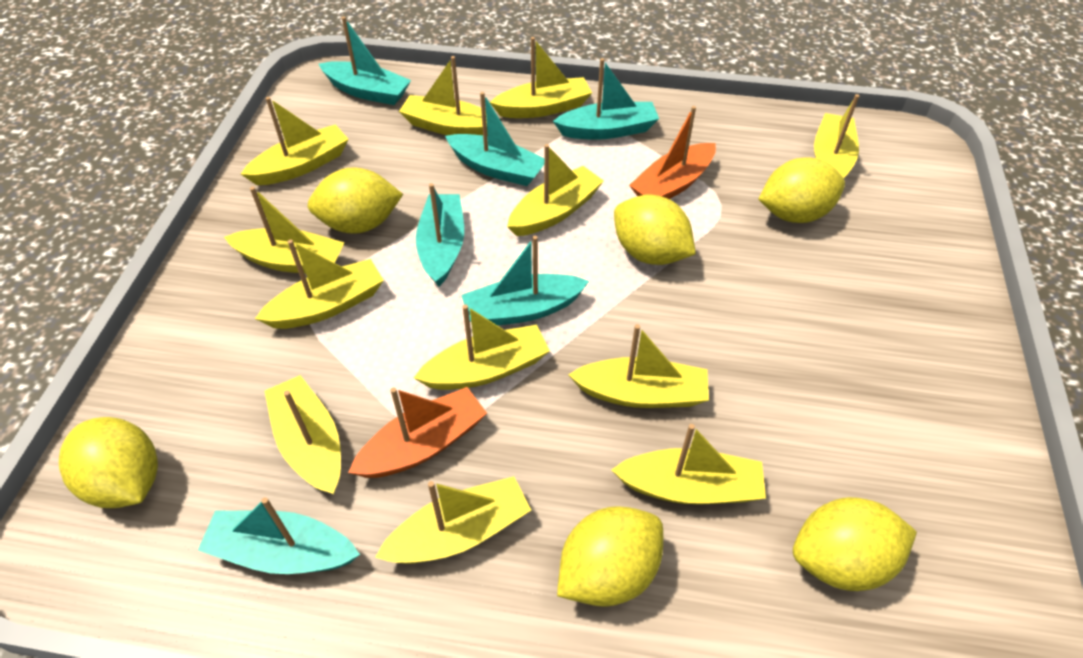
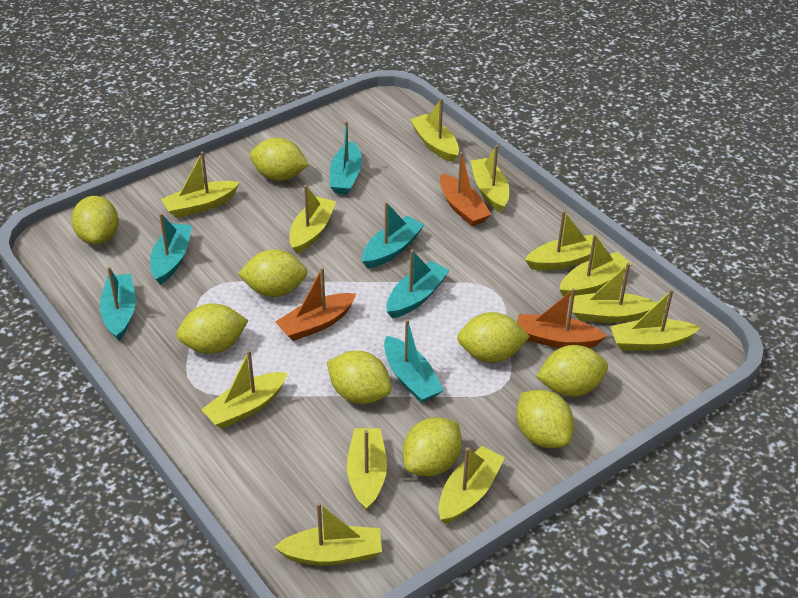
orange boat: 2 -> 3
yellow lemon: 6 -> 9

